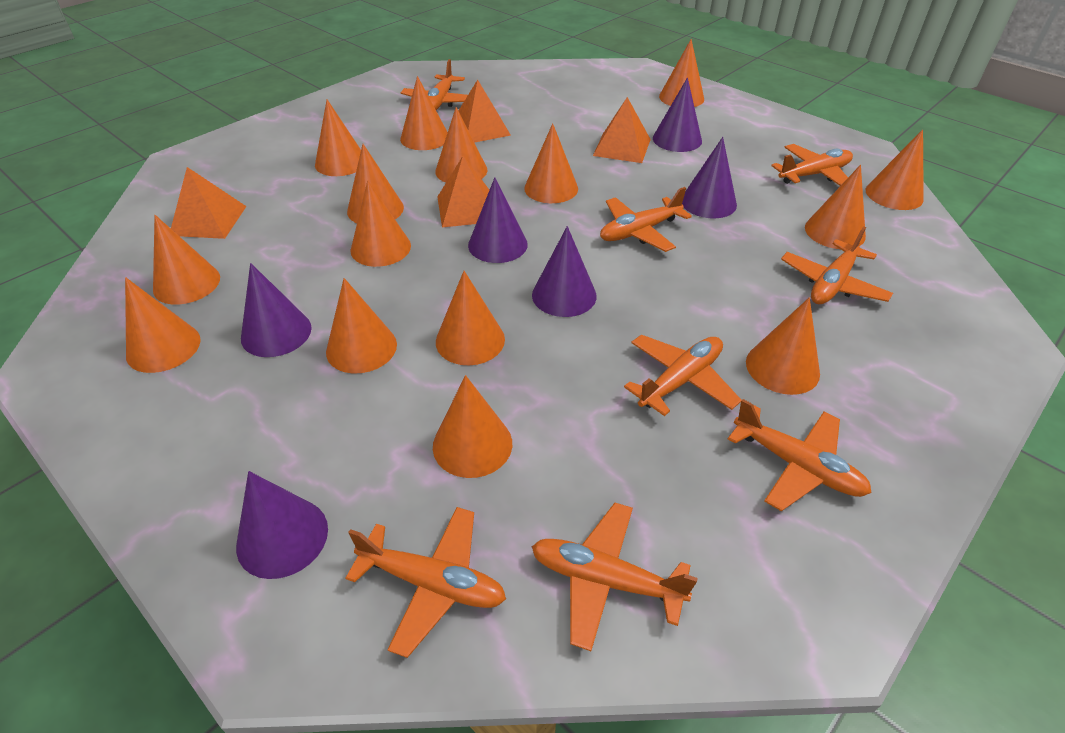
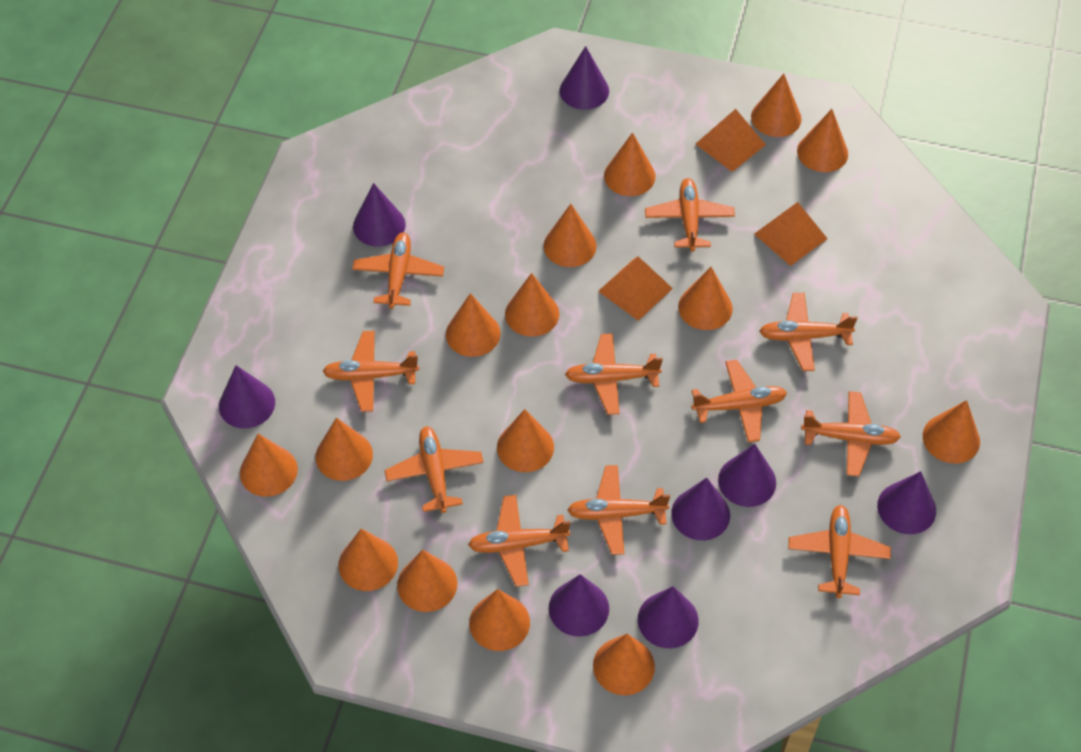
orange plane: 8 -> 11
orange pyramid: 4 -> 3
purple cone: 6 -> 8

